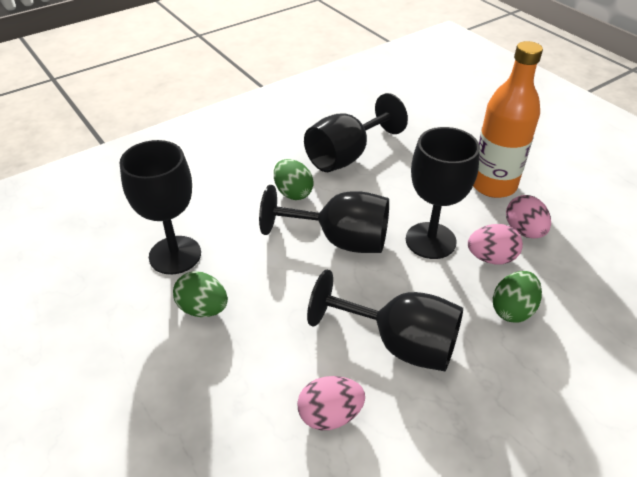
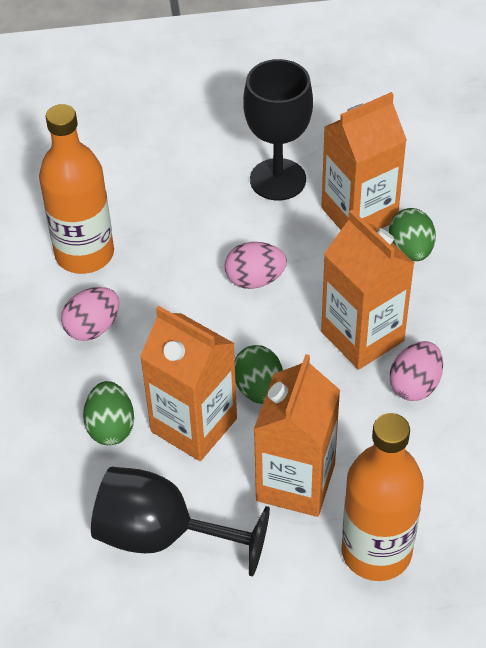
black goblet: 5 -> 2
orange bottle: 1 -> 2
orange carton: 0 -> 4

